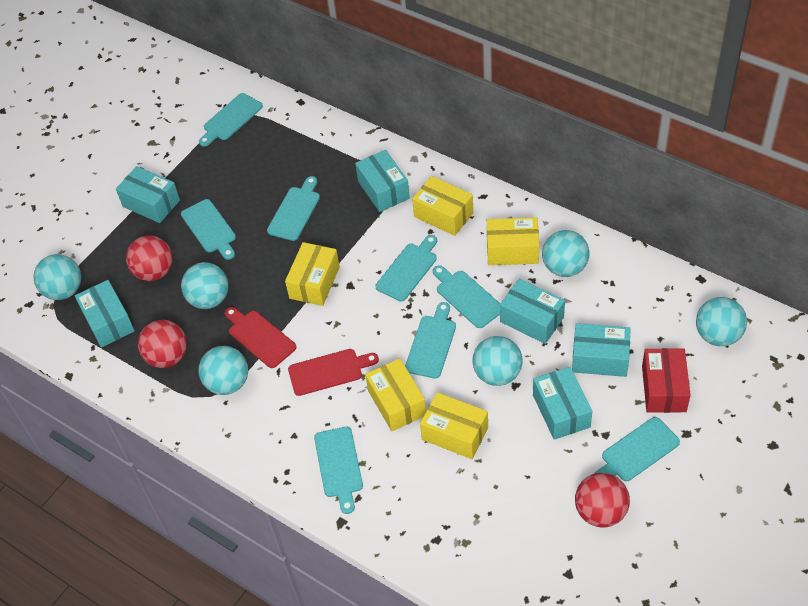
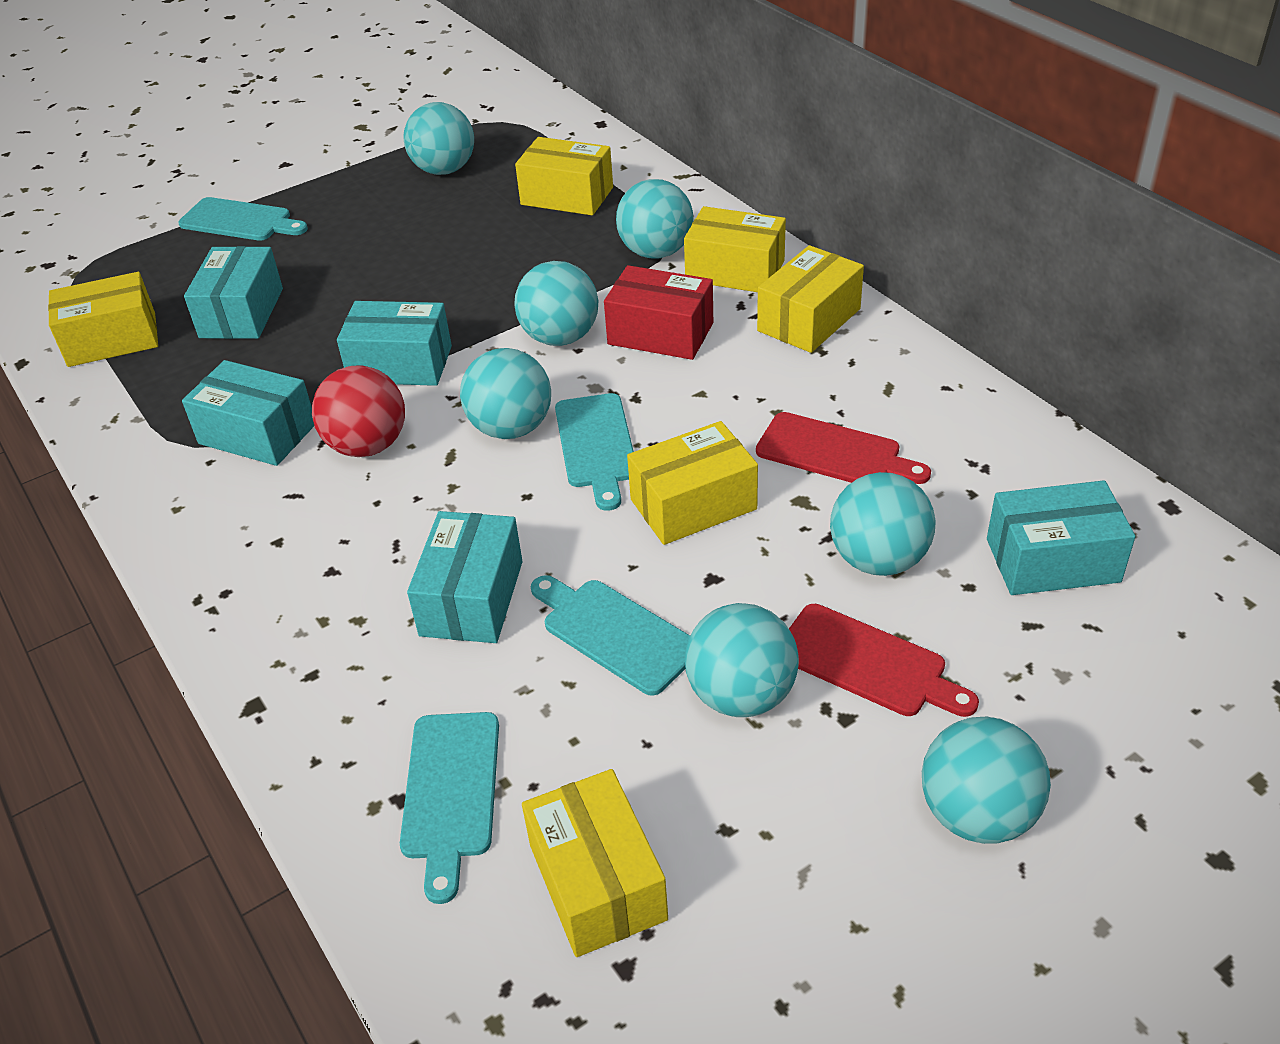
red ball: 3 -> 1
turquoise ball: 6 -> 7
turquoise box: 6 -> 5
turquoise cutting board: 8 -> 4
yellow box: 5 -> 6

